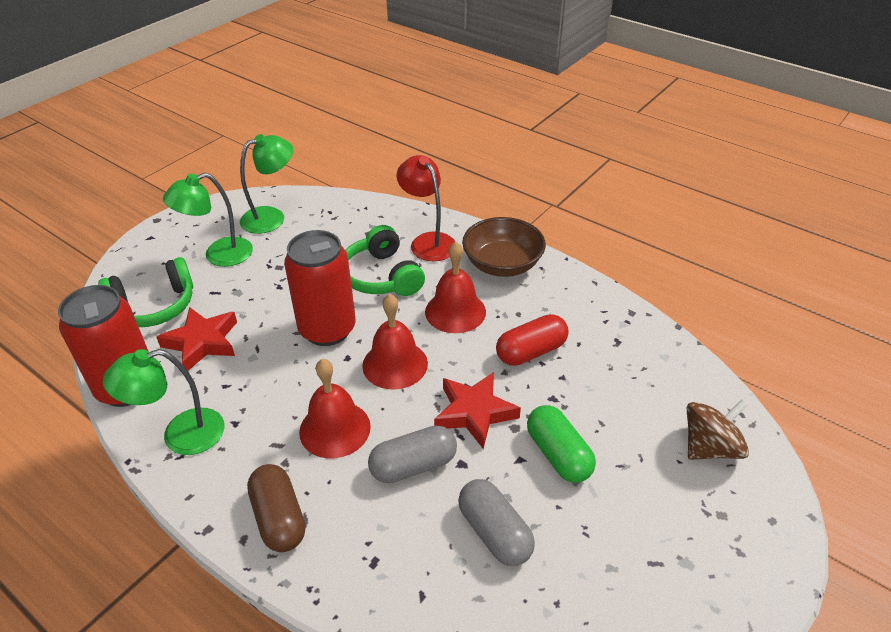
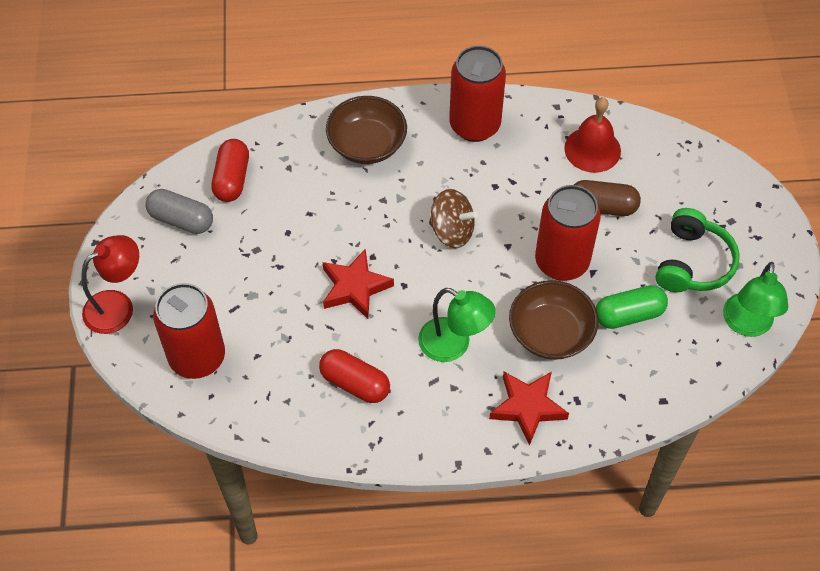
brown bowl: 1 -> 2
green headphones: 2 -> 1
green lamp: 3 -> 2
grey capsule: 2 -> 1
red bell: 3 -> 1
red can: 2 -> 3
red capsule: 1 -> 2

